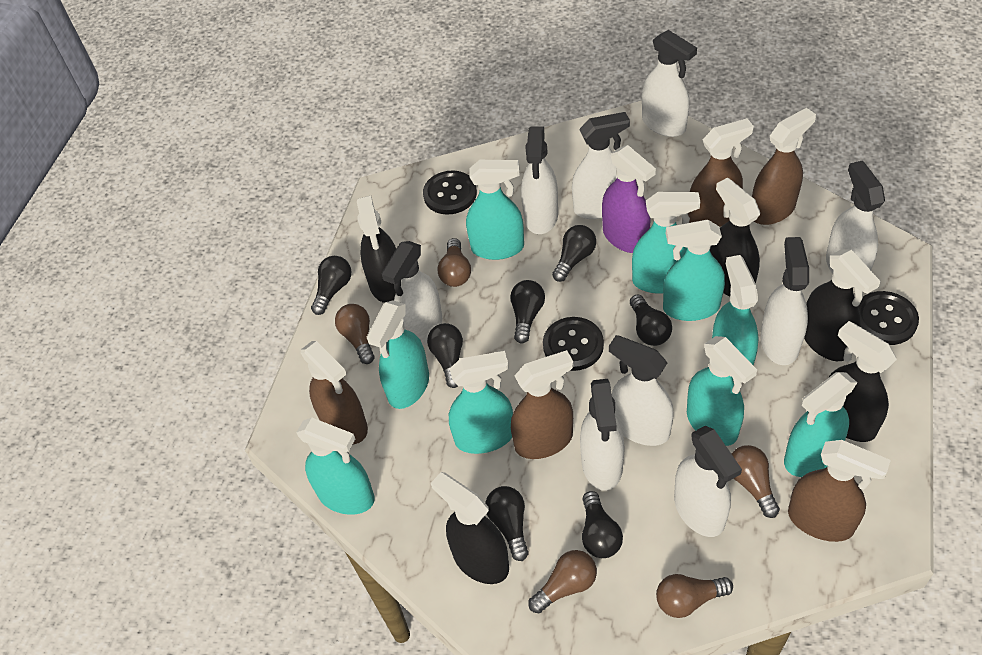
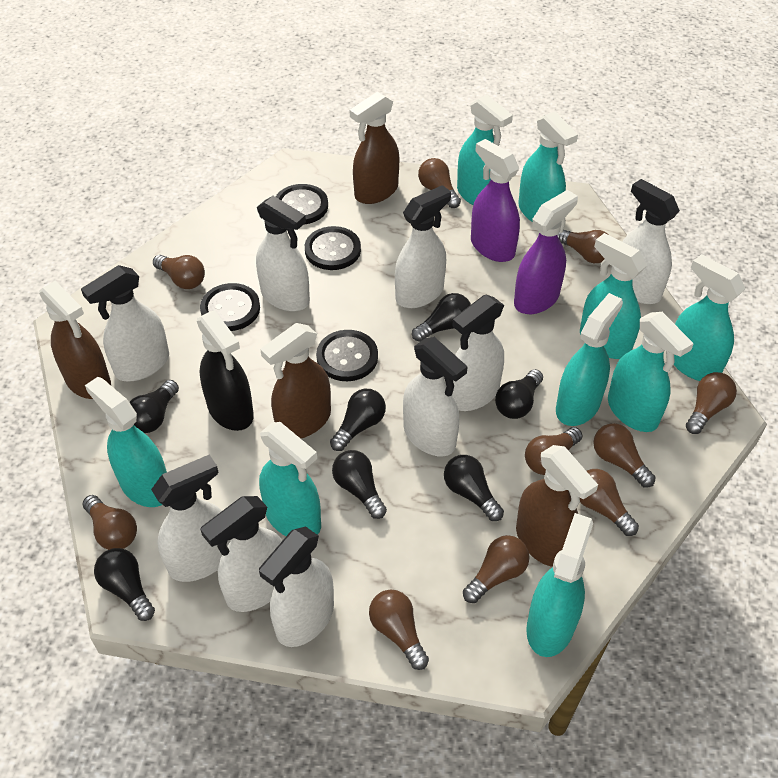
black button: 3 -> 4
black spray bottle: 5 -> 1
brown light bulb: 5 -> 10
brown spray bottle: 5 -> 4
purple spray bottle: 1 -> 2

